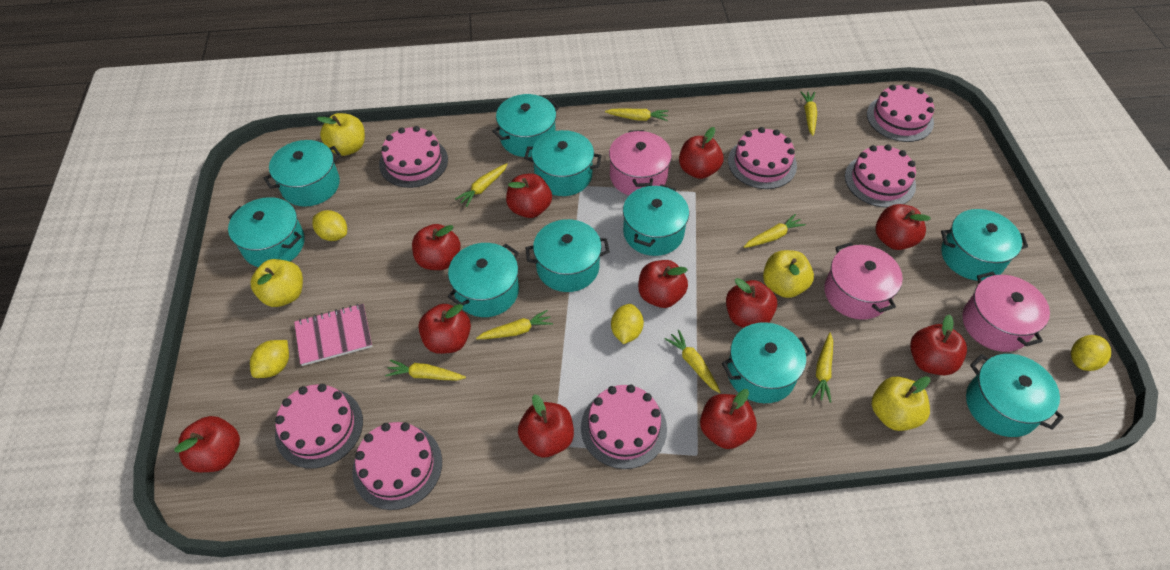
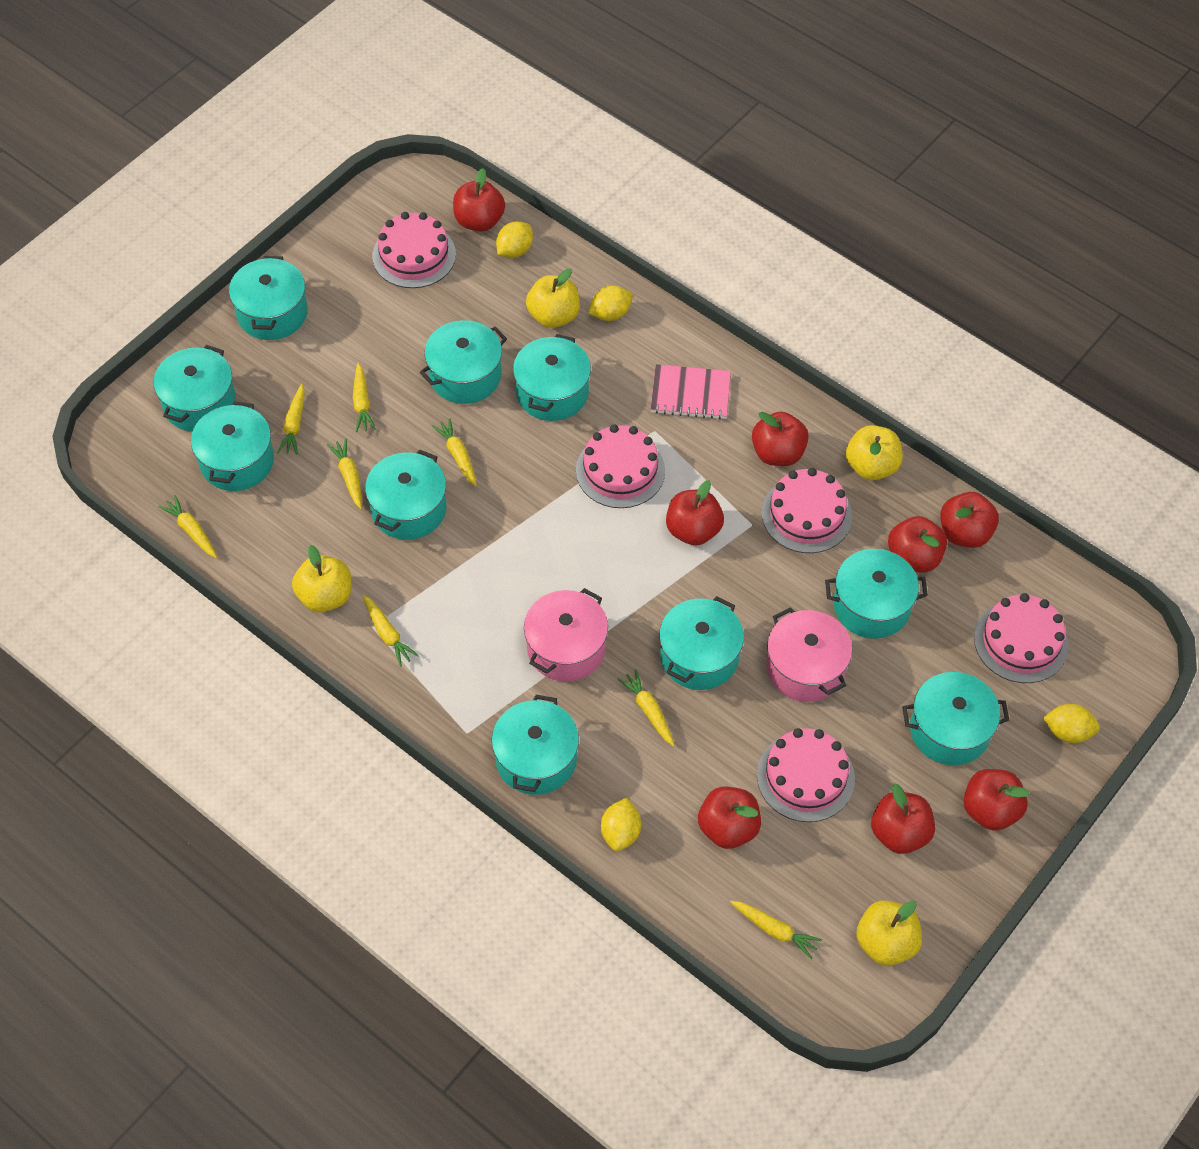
pink cake: 7 -> 5
pink pot: 3 -> 2
red apple: 11 -> 8

